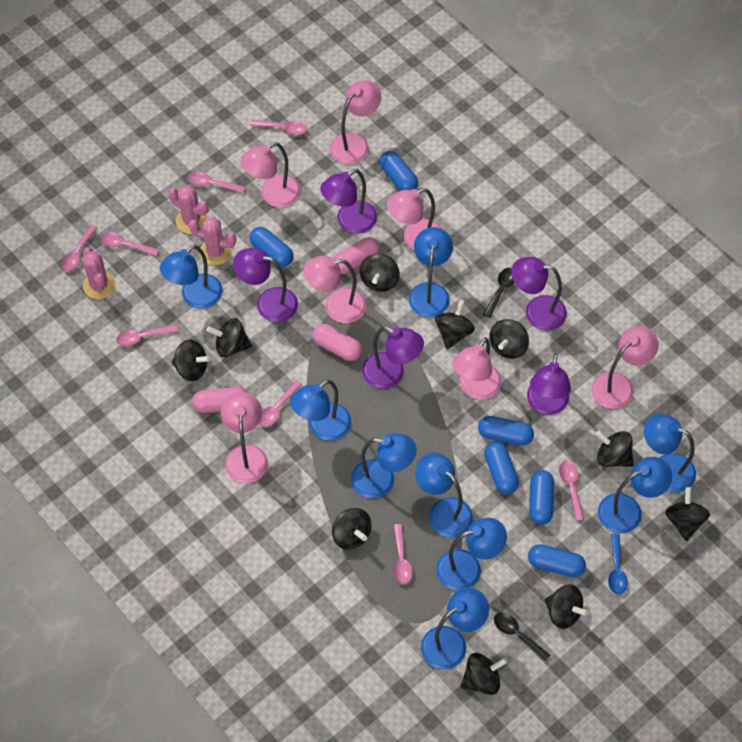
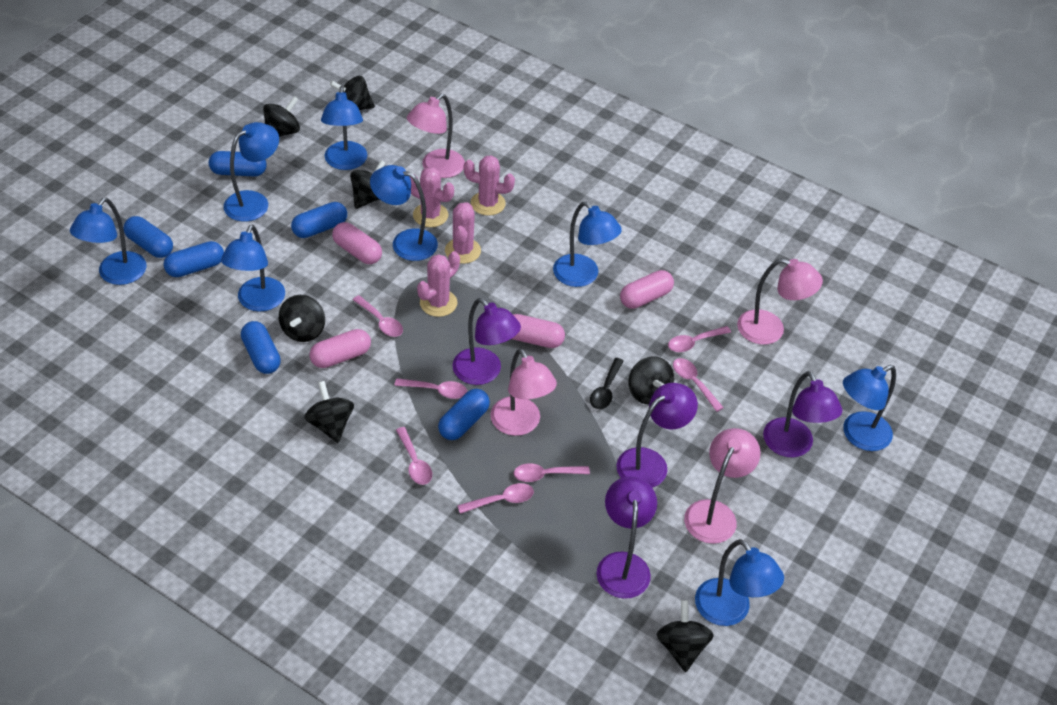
black spinning top: 10 -> 7
black spoon: 2 -> 1
blue lamp: 9 -> 8
blue spoon: 1 -> 0
pink cactus: 3 -> 4
pink capsule: 3 -> 4
pink lamp: 7 -> 4
pink spoon: 8 -> 7
purple lamp: 5 -> 4

